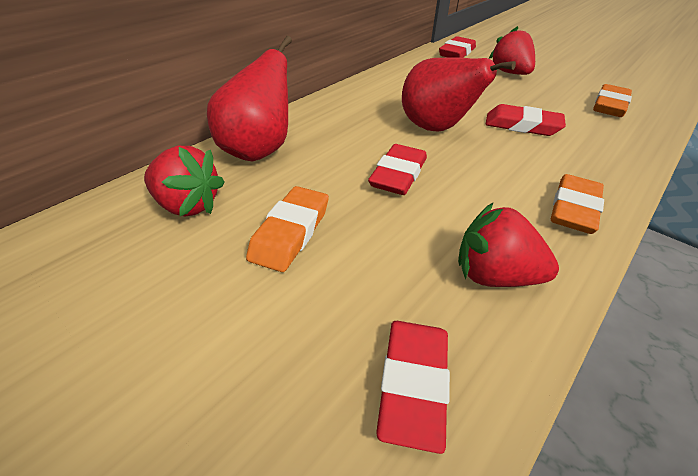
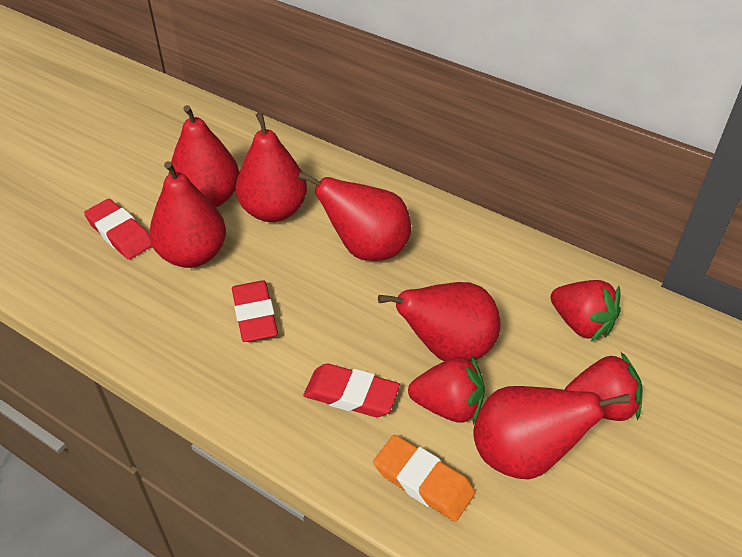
orange eraser: 3 -> 1
red eraser: 4 -> 3
red pear: 2 -> 6

